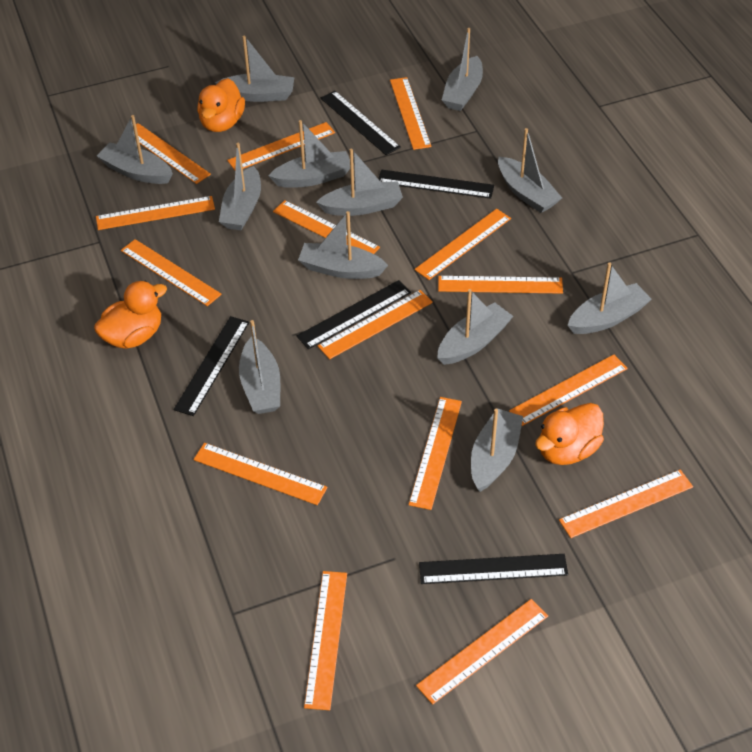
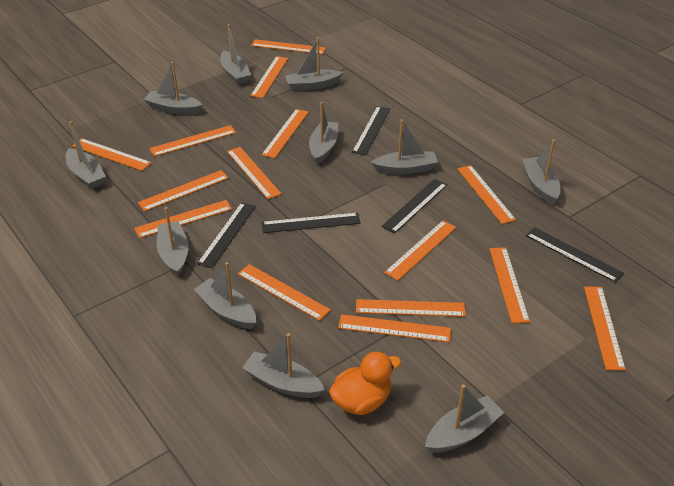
grey boat: 12 -> 11
orange duck: 3 -> 1

